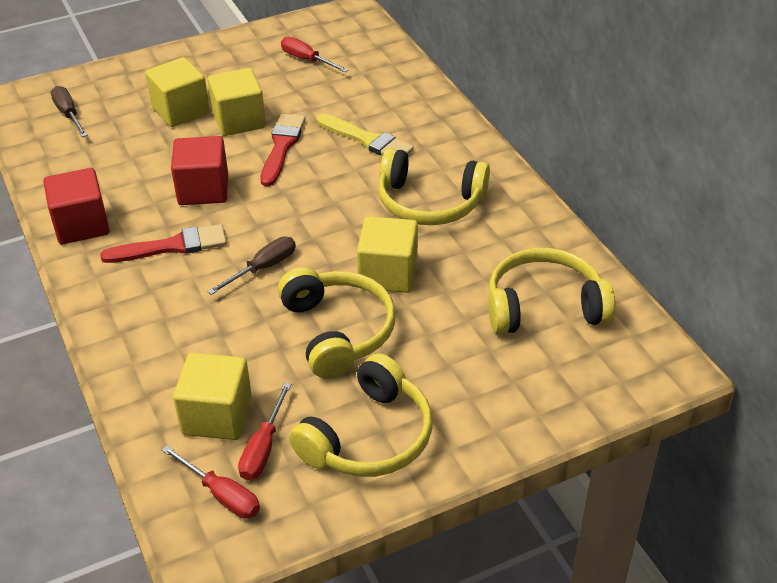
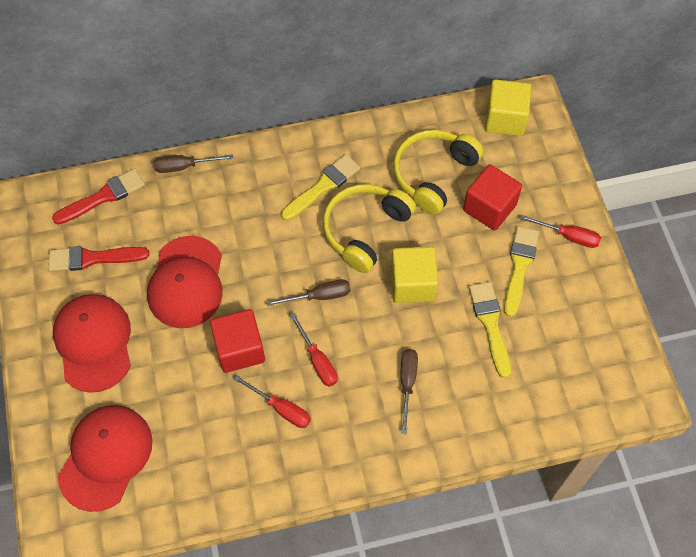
brown screwdriver: 2 -> 3
red cap: 0 -> 3
yellow brush: 1 -> 3
yellow cube: 4 -> 2
yellow headphones: 4 -> 2

